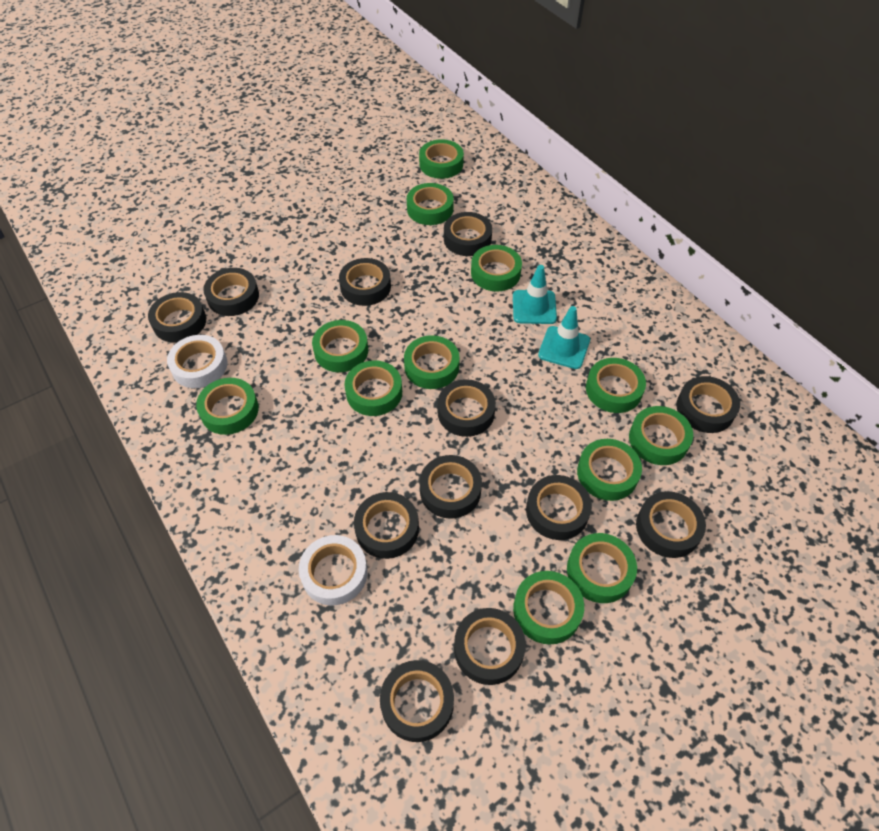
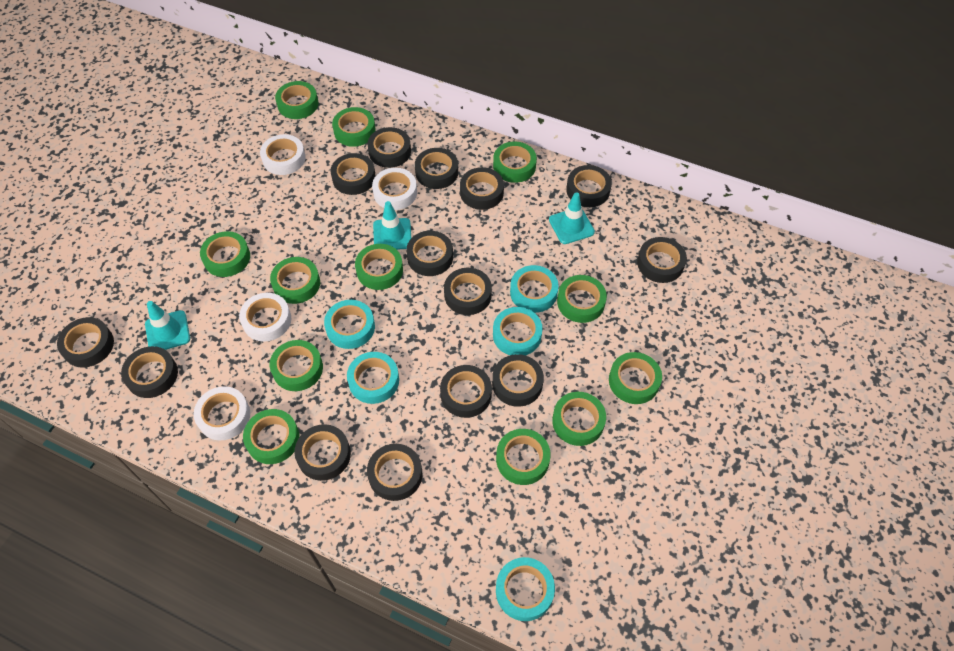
black tape: 12 -> 14
turquoise tape: 0 -> 5
turquoise traffic cone: 2 -> 3
white tape: 2 -> 4

